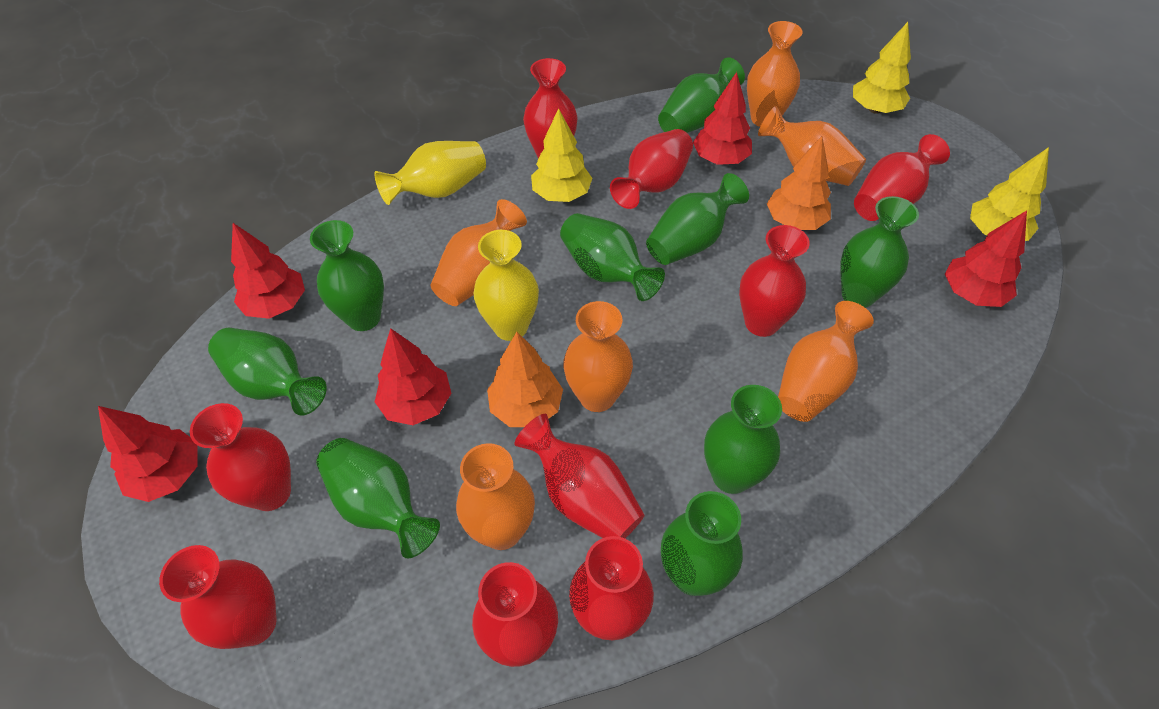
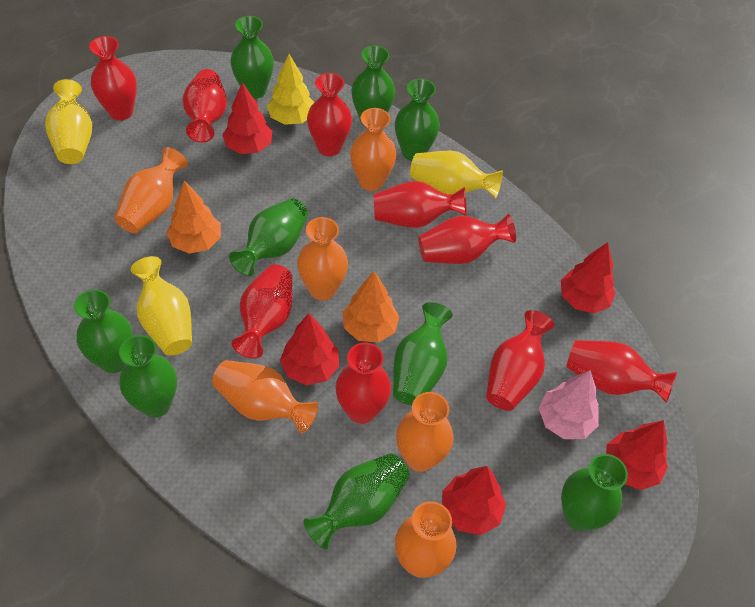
pink tree: 0 -> 1
yellow tree: 3 -> 1
yellow vase: 2 -> 3

